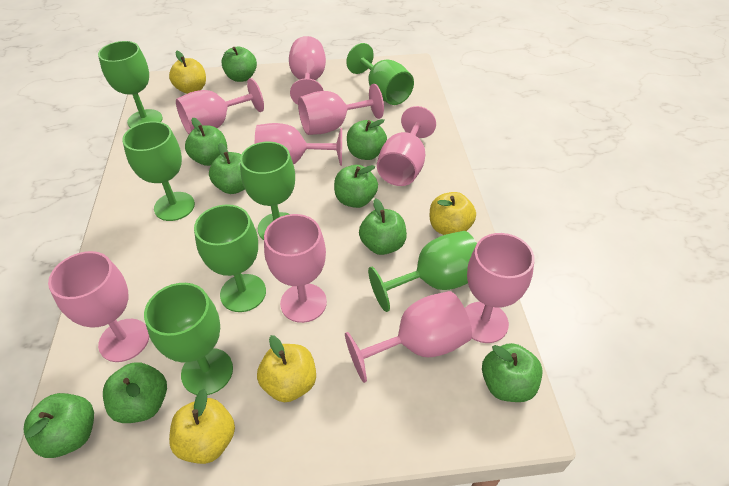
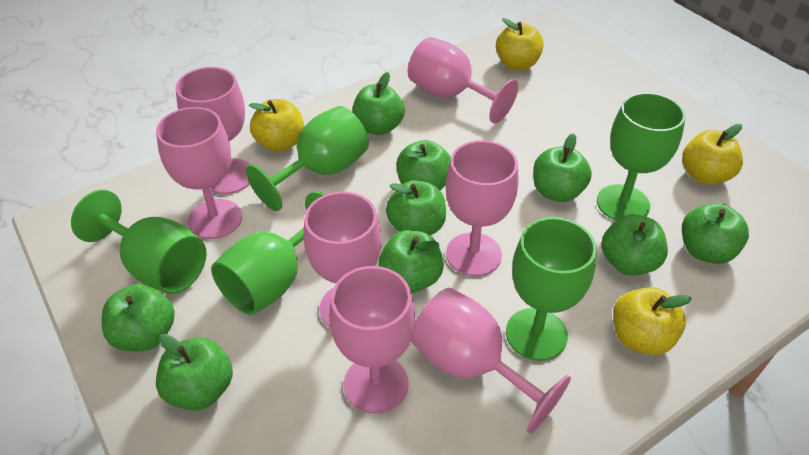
green goblet: 7 -> 5
pink goblet: 9 -> 7

